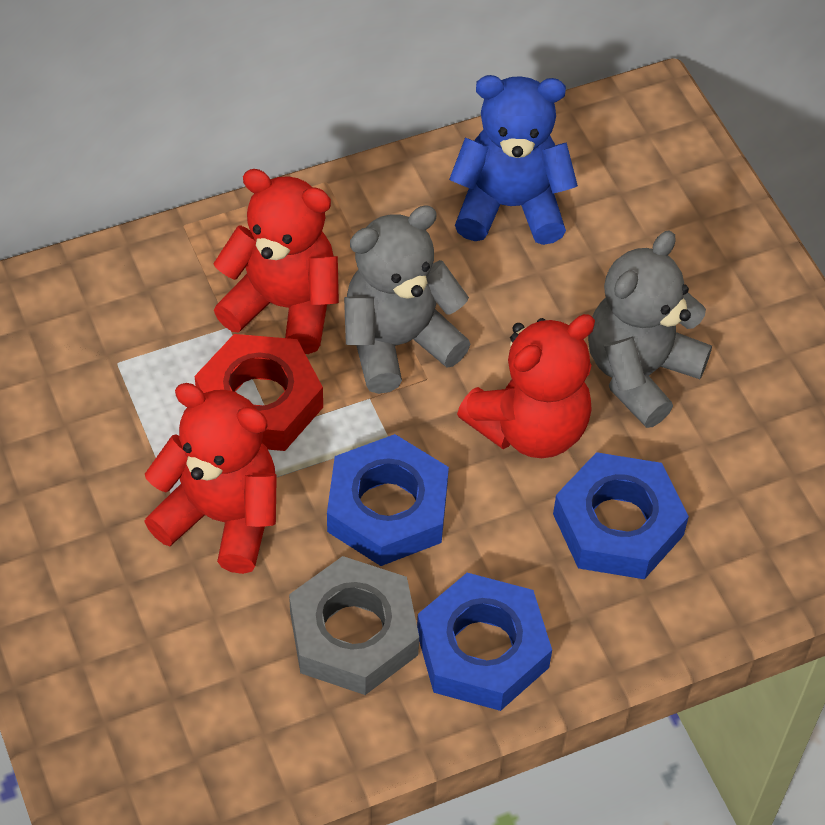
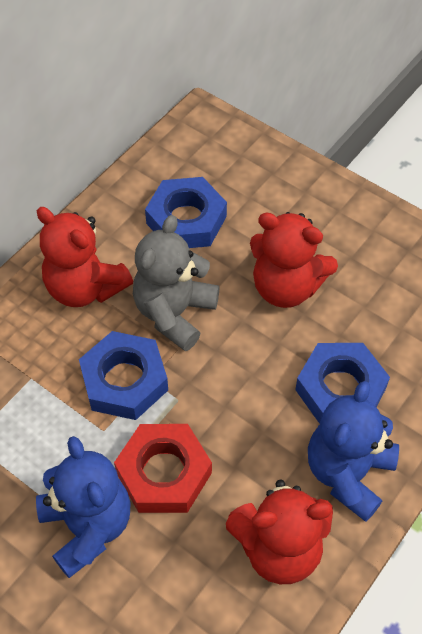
blue teddy bear: 1 -> 2
grey nut: 1 -> 0
grey teddy bear: 2 -> 1

